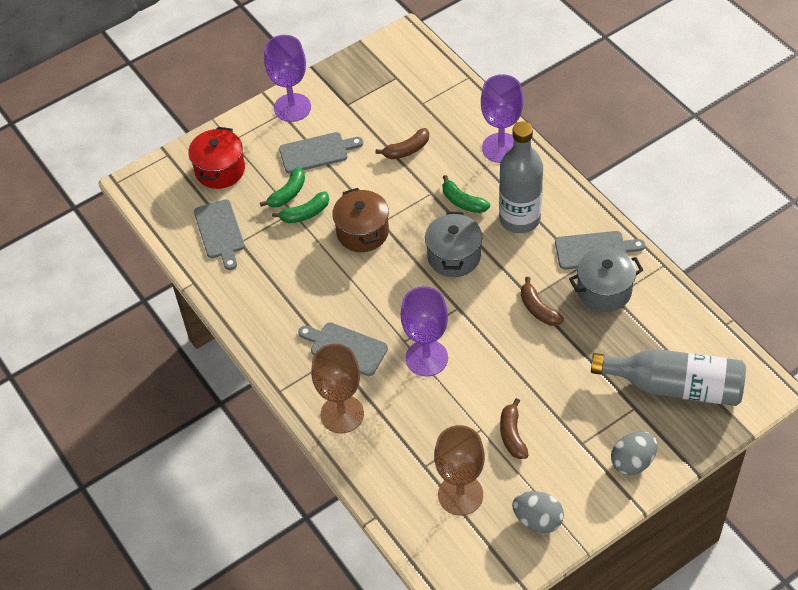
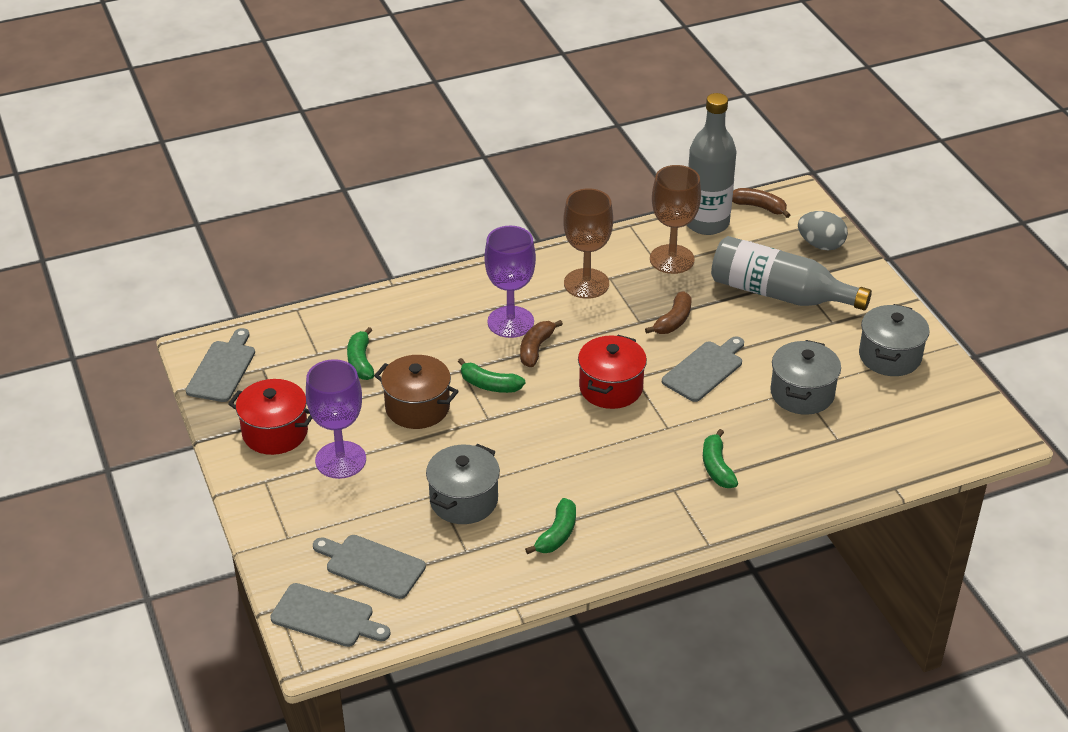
green banana: 3 -> 4
grey egg: 2 -> 1
grey pot: 2 -> 3
purple goblet: 3 -> 2
red pot: 1 -> 2

